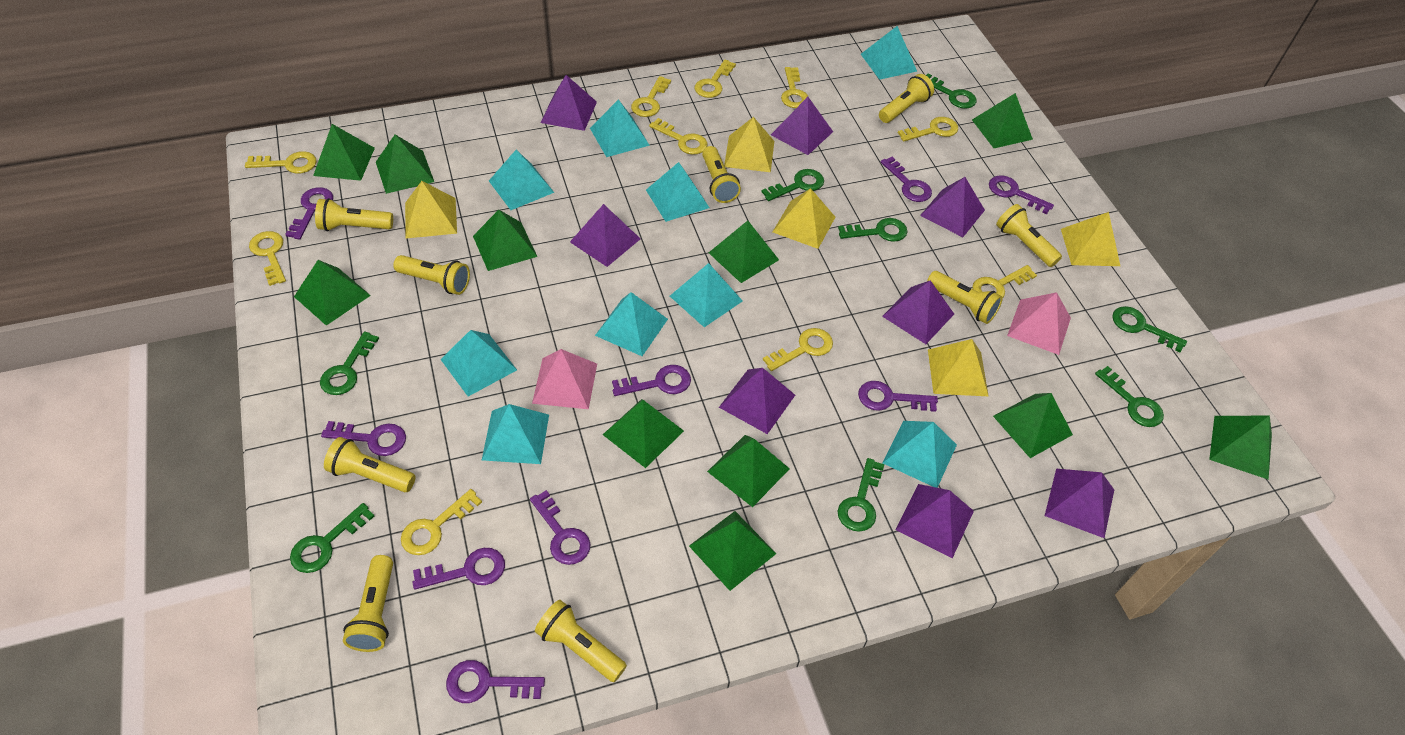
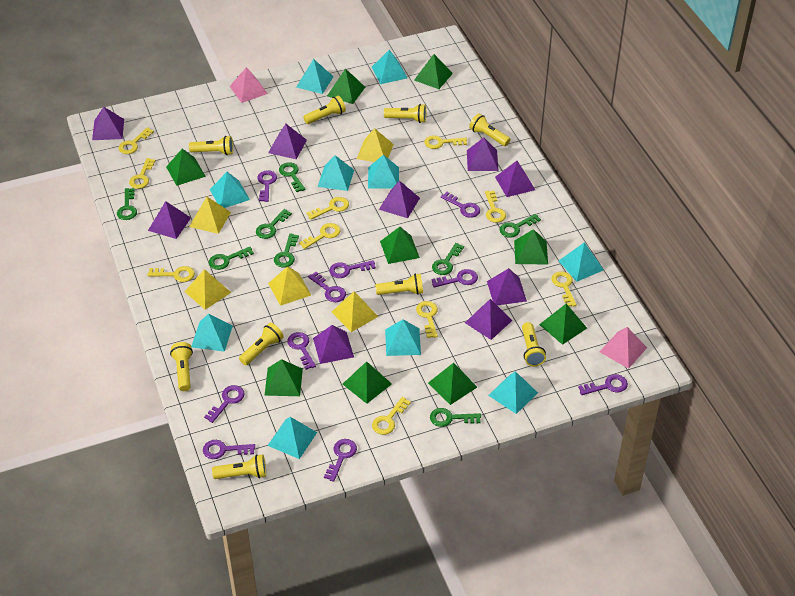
green pyramid: 11 -> 9
purple key: 9 -> 10
purple pyramid: 8 -> 9
turquoise pyramid: 9 -> 10

